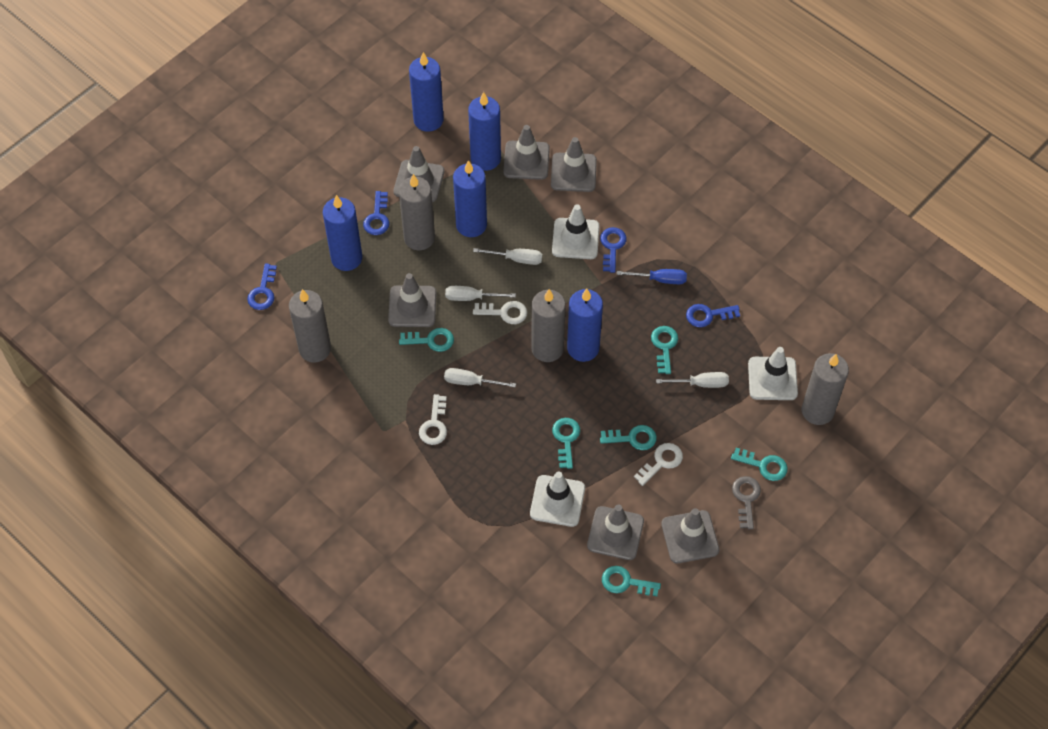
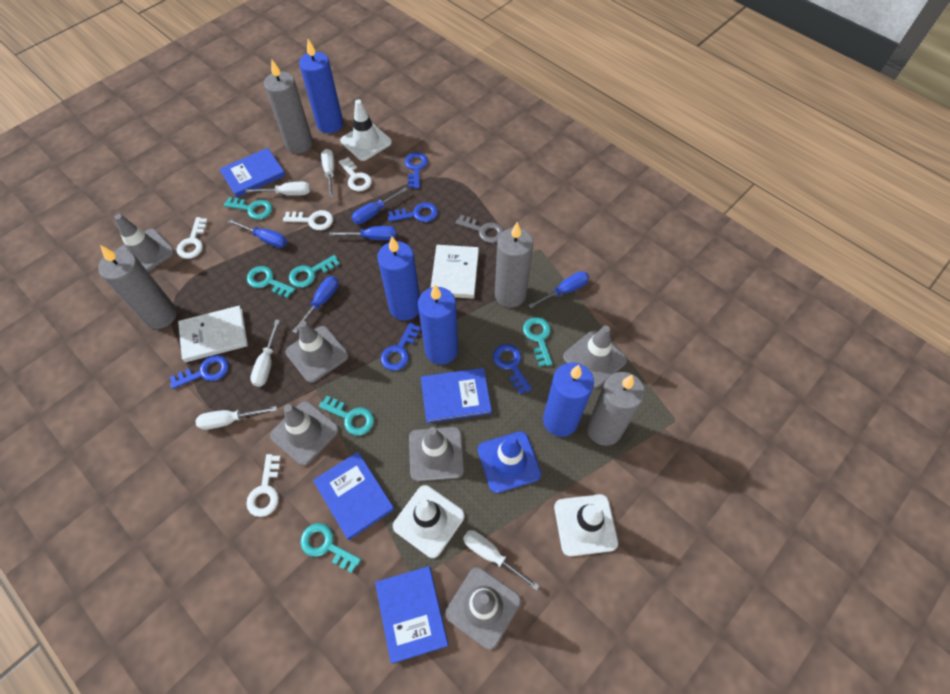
blue book: 0 -> 4
blue candle: 5 -> 4
blue key: 4 -> 5
blue screwdriver: 1 -> 5
blue traffic cone: 0 -> 1
white book: 0 -> 2
white key: 3 -> 4
white screwdriver: 4 -> 5

